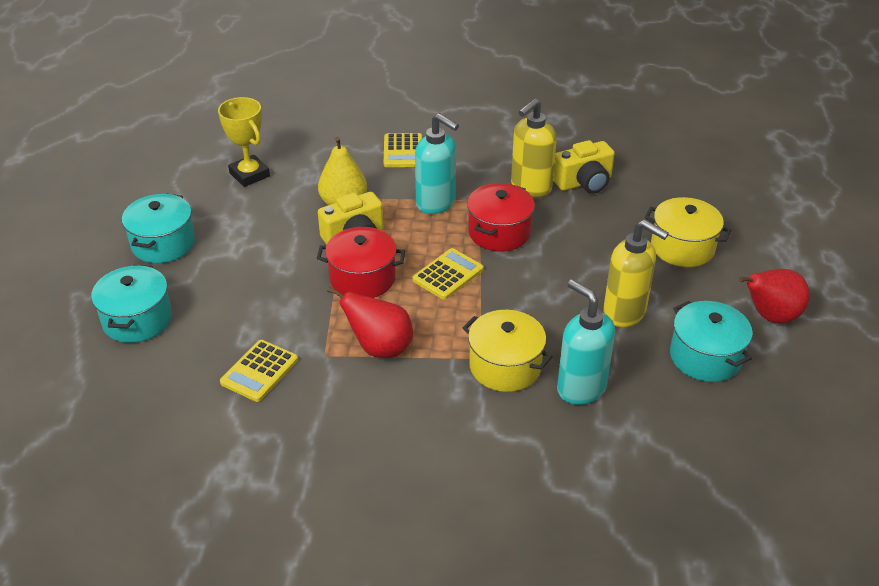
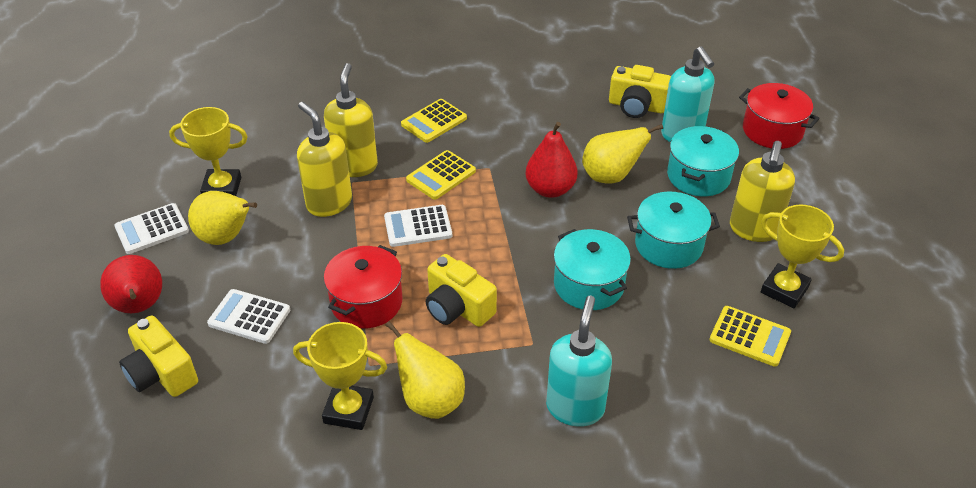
white calculator: 0 -> 3
yellow camera: 2 -> 3
yellow pear: 1 -> 3
yellow pot: 2 -> 0
yellow soap dispenser: 2 -> 3
yellow trophy: 1 -> 3

